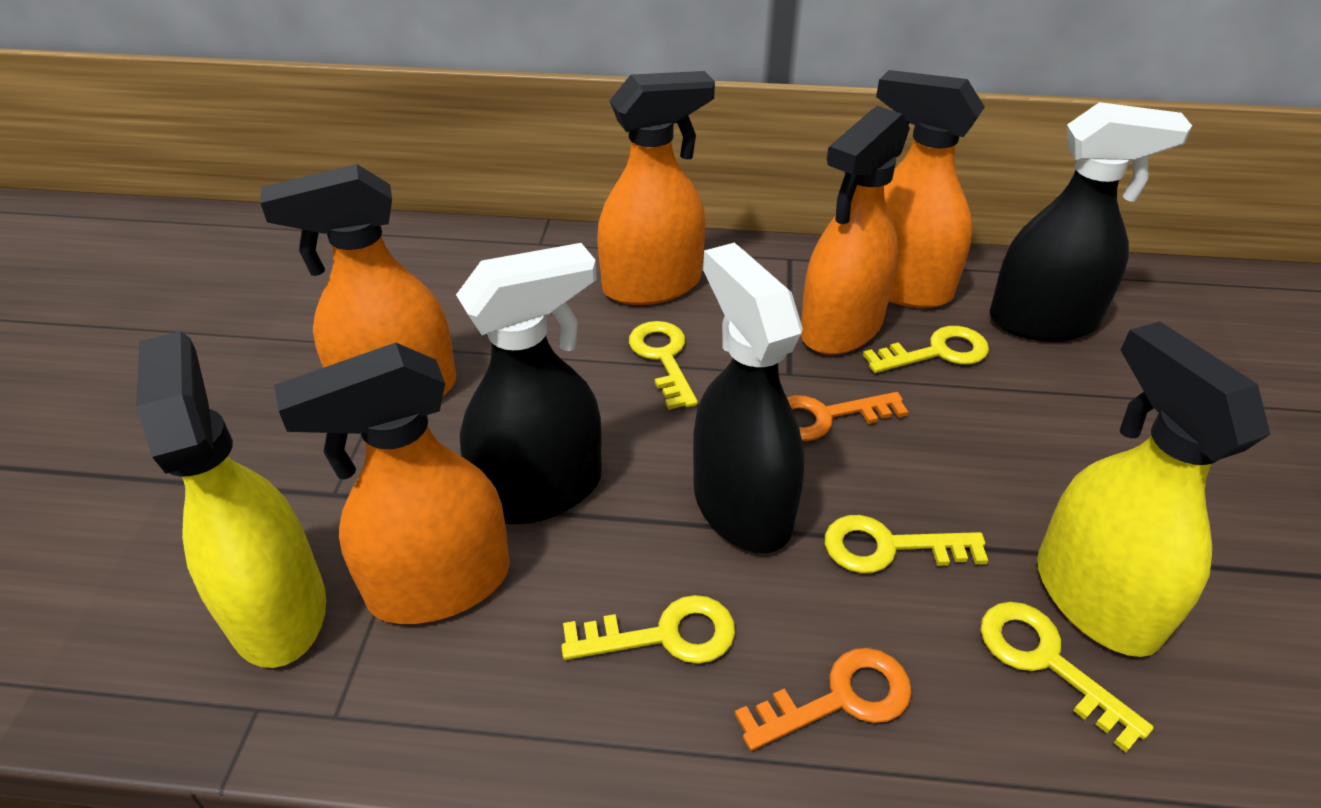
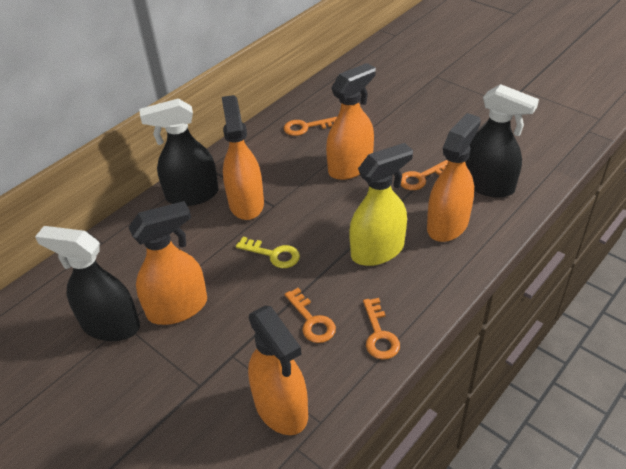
orange key: 2 -> 4
yellow key: 5 -> 1
yellow spray bottle: 2 -> 1

